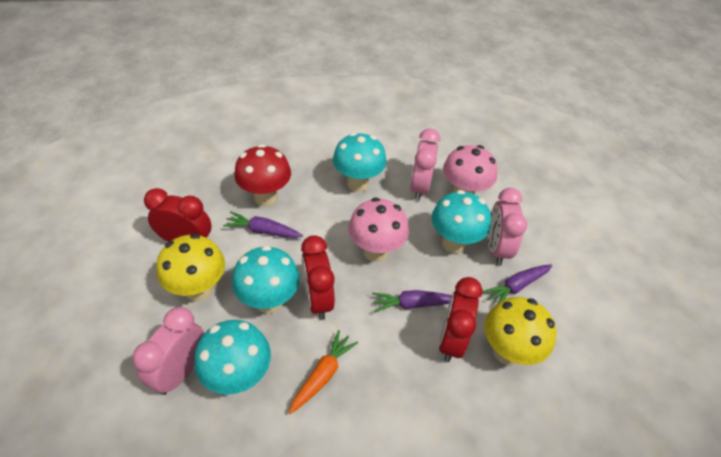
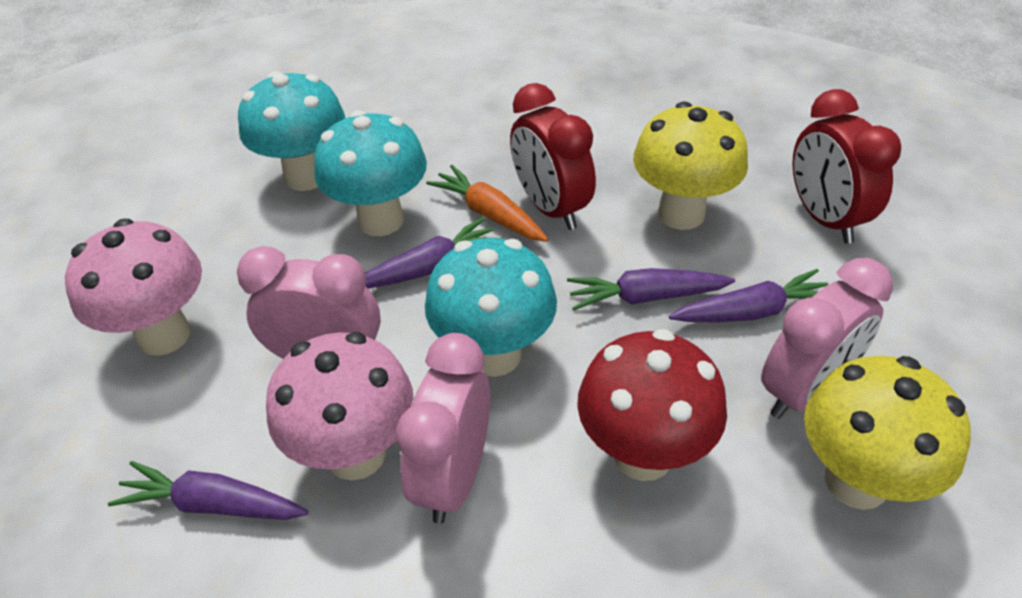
purple carrot: 3 -> 4
red clock: 3 -> 2
turquoise mushroom: 4 -> 3

